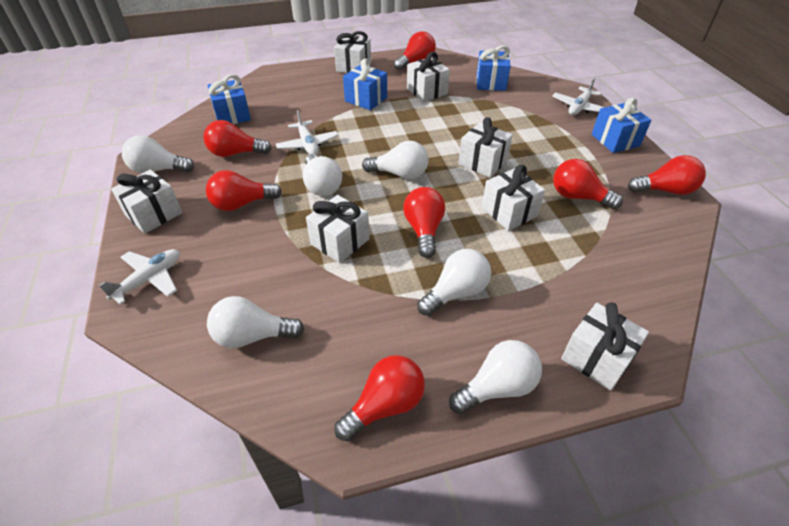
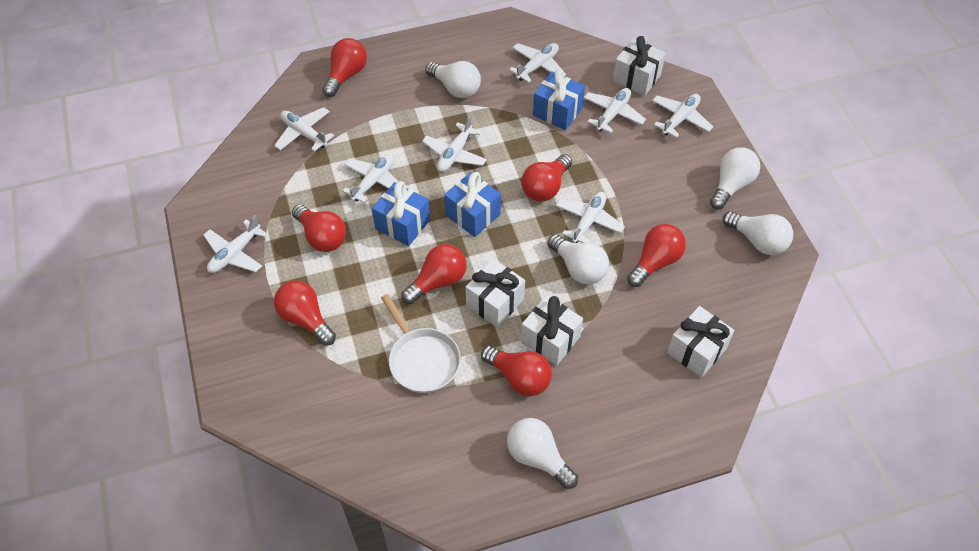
blue gift: 4 -> 3
white gift: 7 -> 4
white light bulb: 6 -> 5
white pan: 0 -> 1
white plane: 3 -> 8

